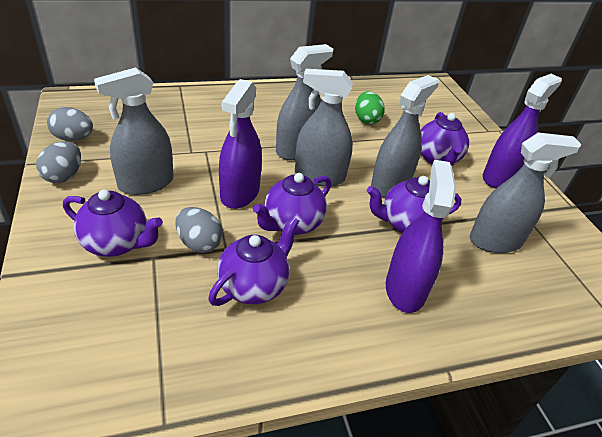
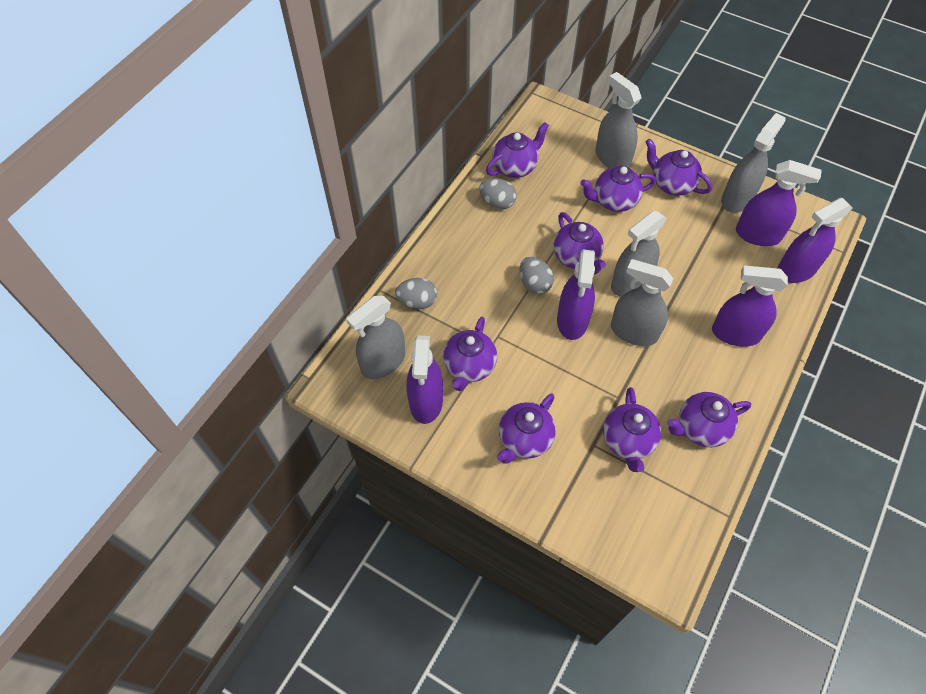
green egg: 1 -> 0
purple spray bottle: 3 -> 5
purple teapot: 5 -> 8

